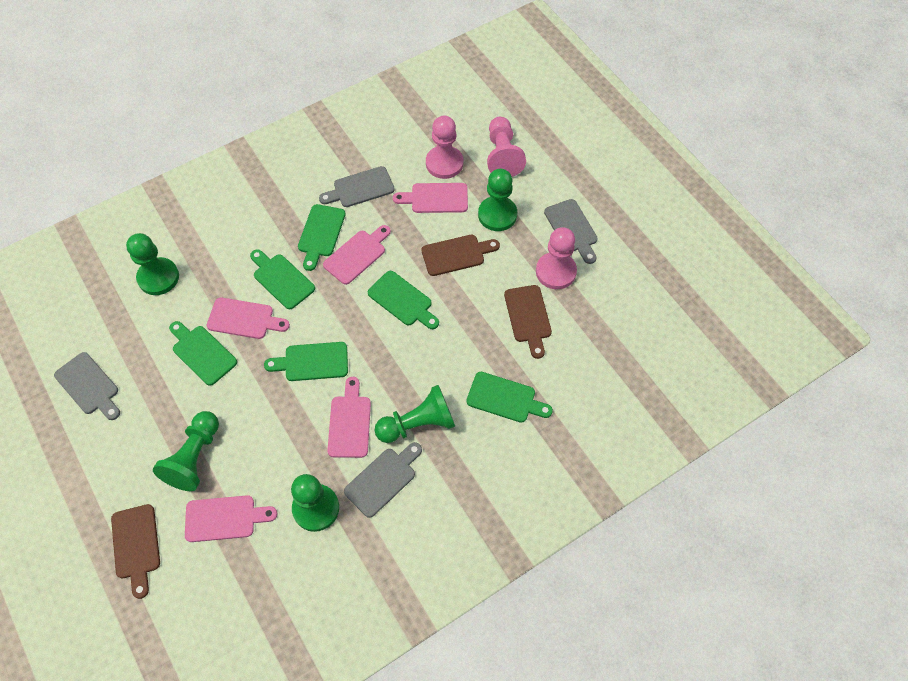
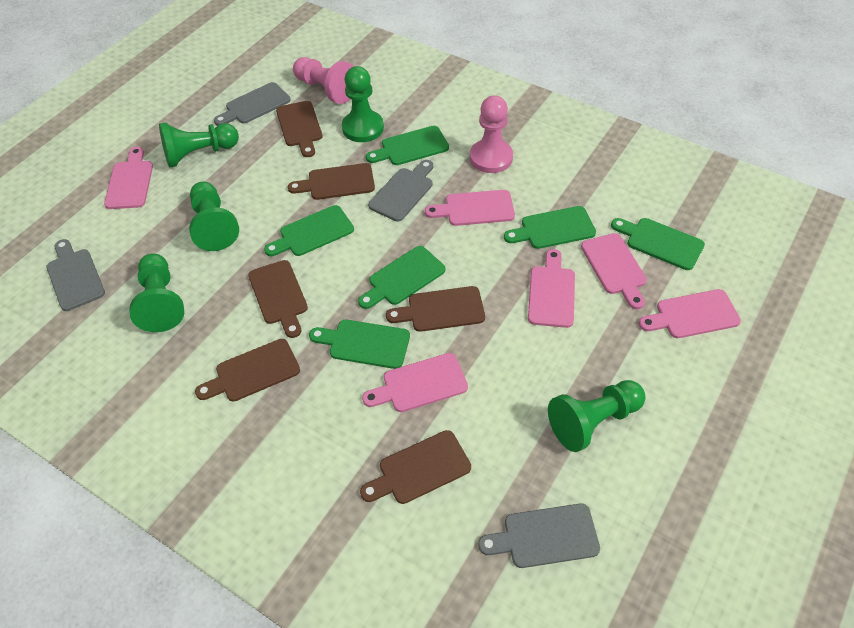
brown cutting board: 3 -> 6
pink cutting board: 5 -> 6
pink pawn: 3 -> 2

